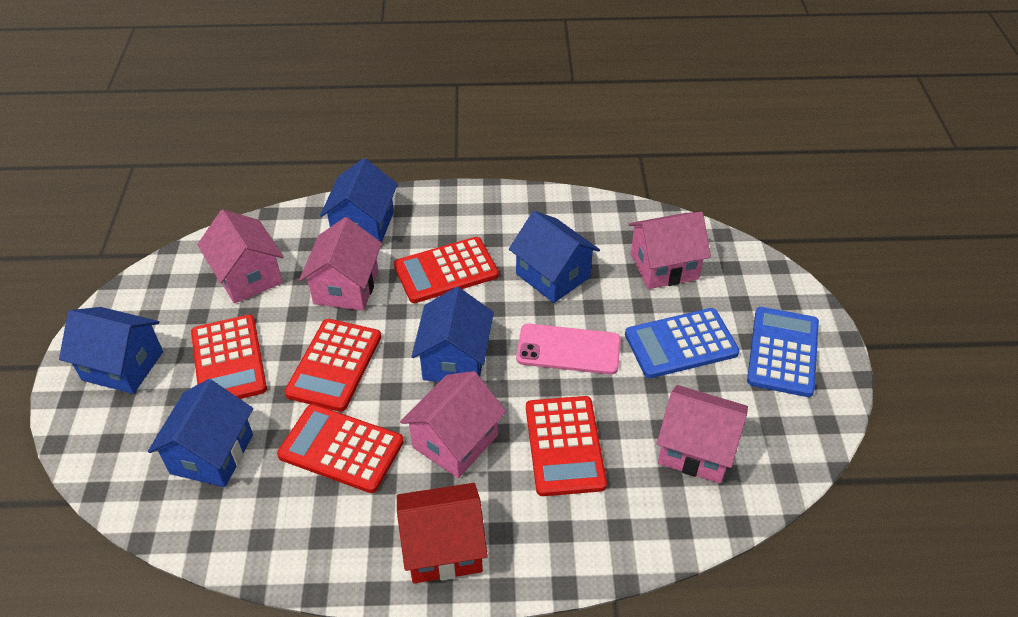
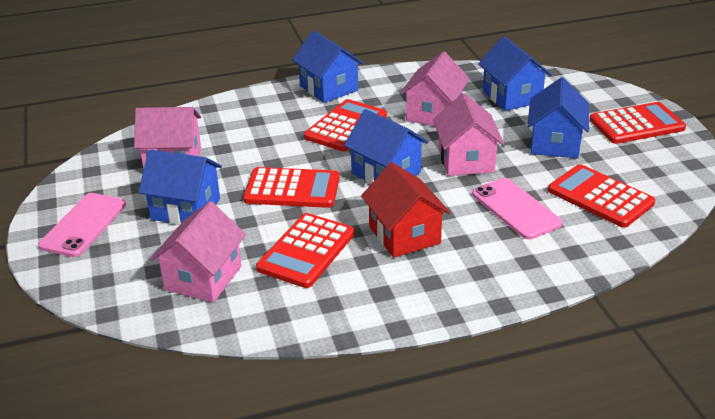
blue calculator: 2 -> 0
pink house: 5 -> 4
pink phone: 1 -> 2

